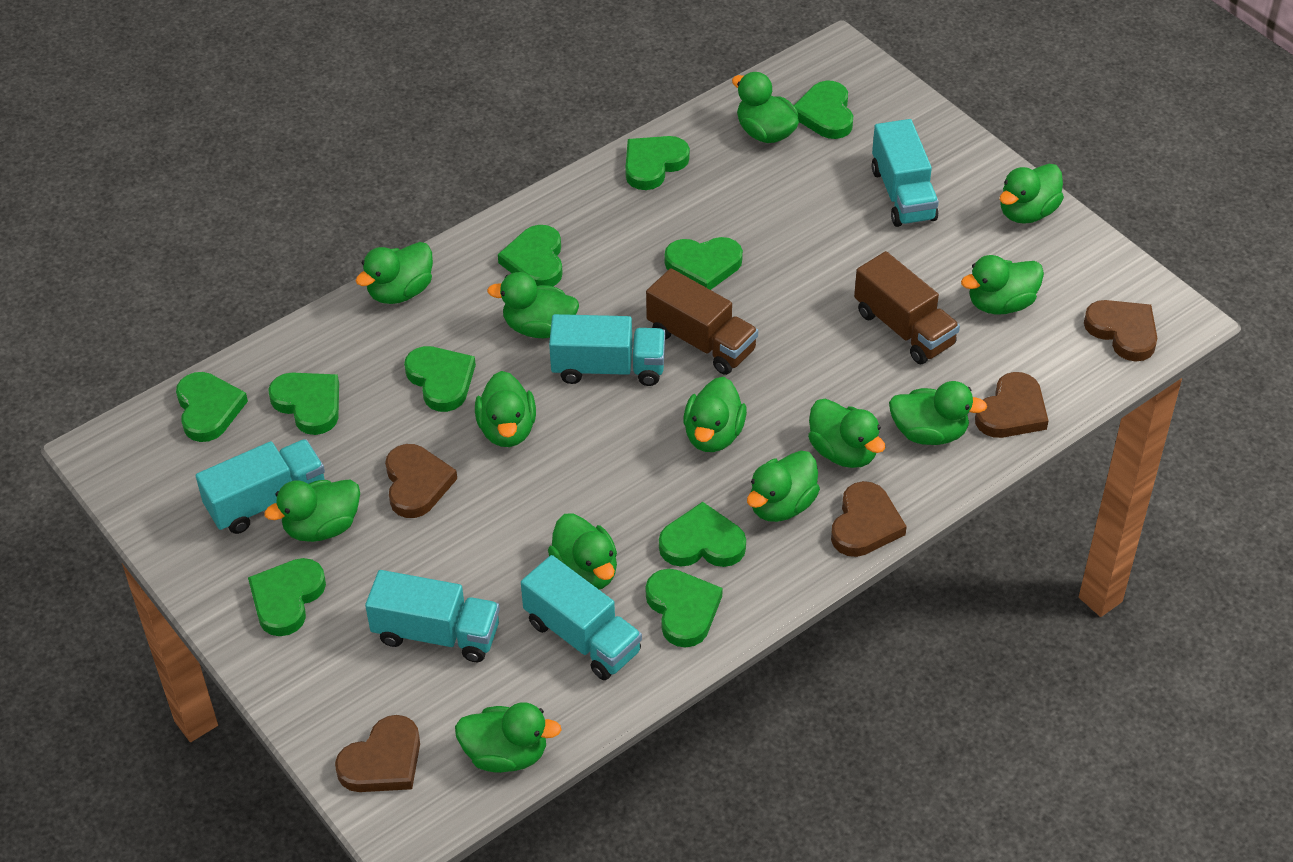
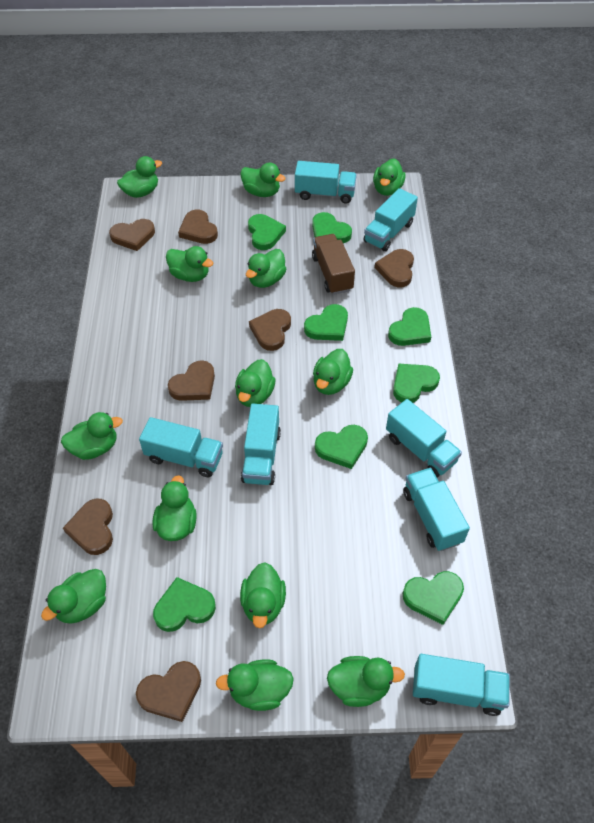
brown heart: 5 -> 7
brown truck: 2 -> 1
green heart: 10 -> 8
turquoise truck: 5 -> 7

